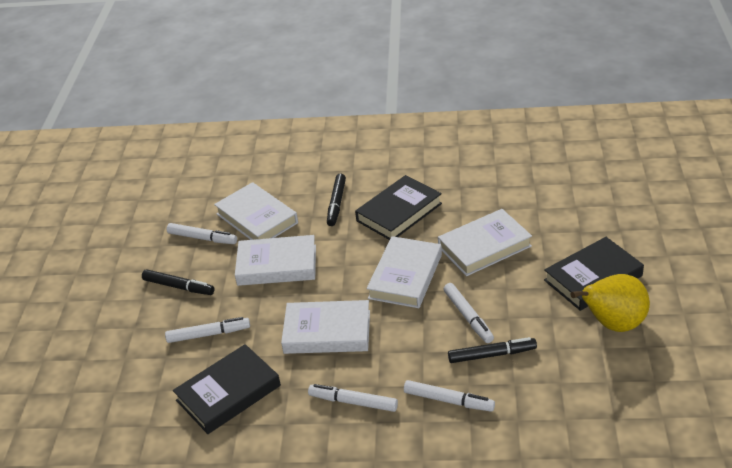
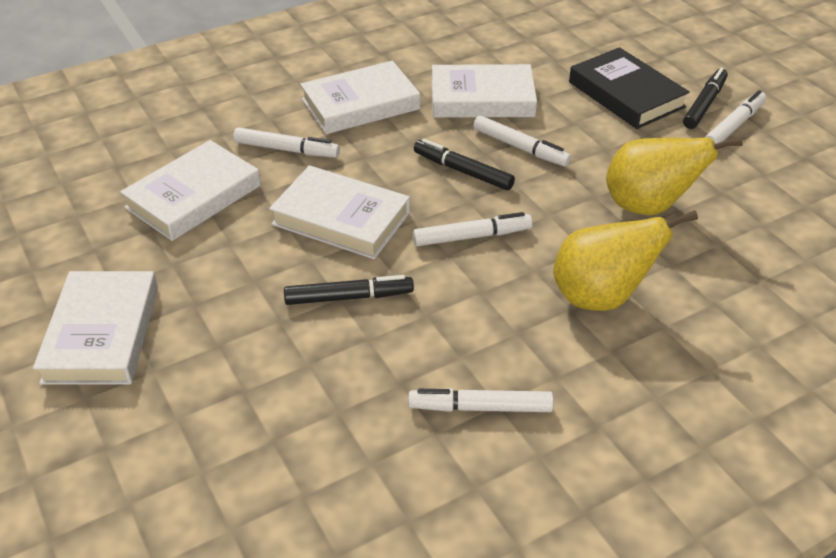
black book: 3 -> 1
yellow pear: 1 -> 2

